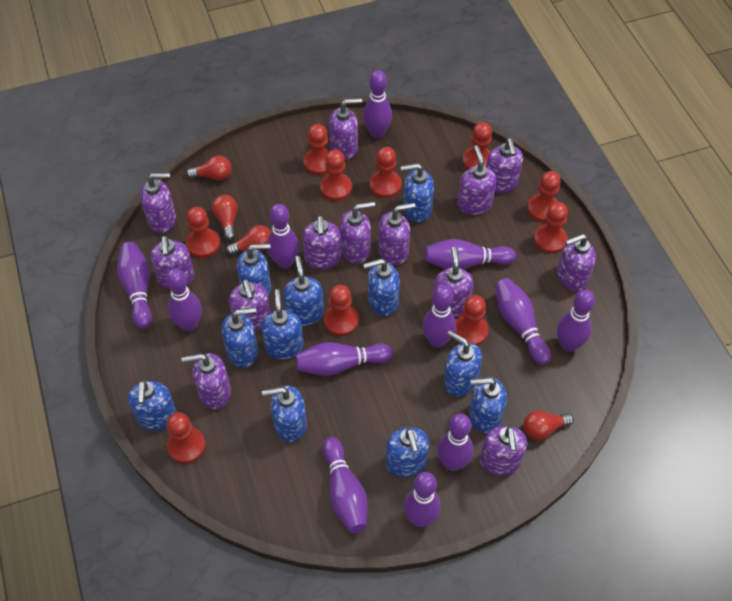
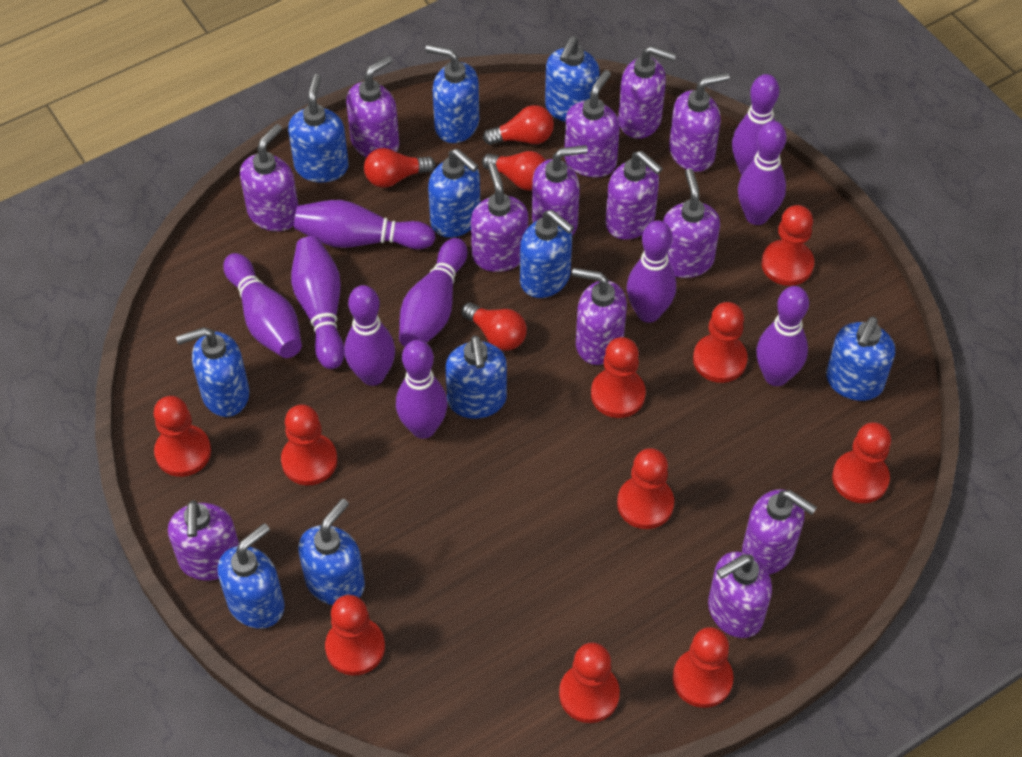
blue soap dispenser: 11 -> 10
purple bowling pin: 12 -> 10

